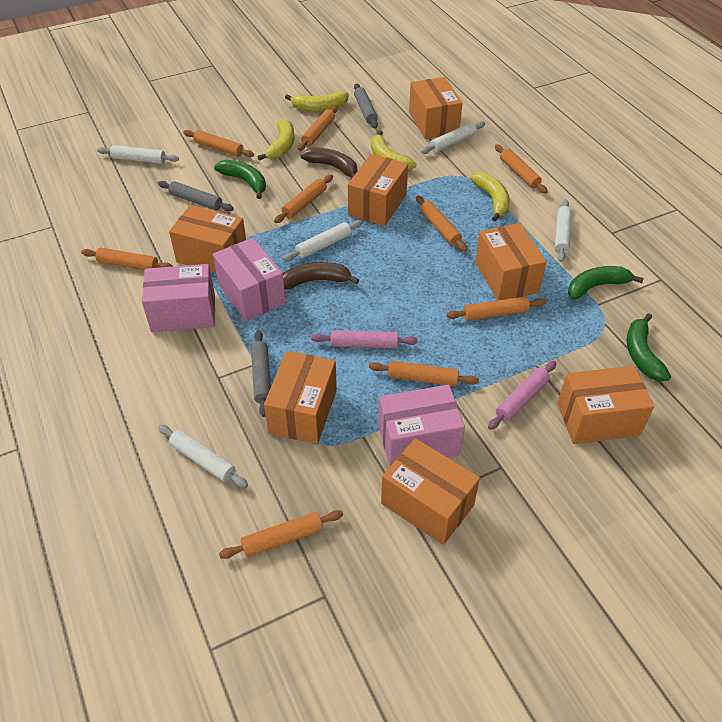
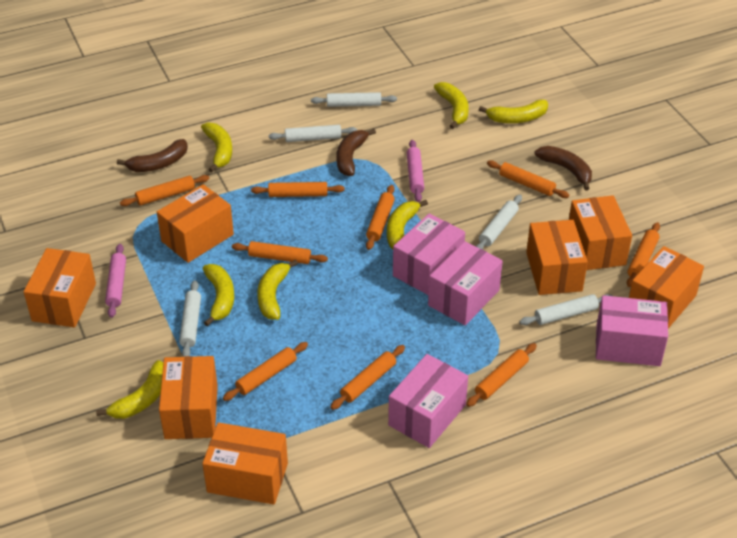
brown banana: 2 -> 3
green banana: 3 -> 0
grey rolling pin: 3 -> 0
pink box: 3 -> 4
yellow banana: 4 -> 7

